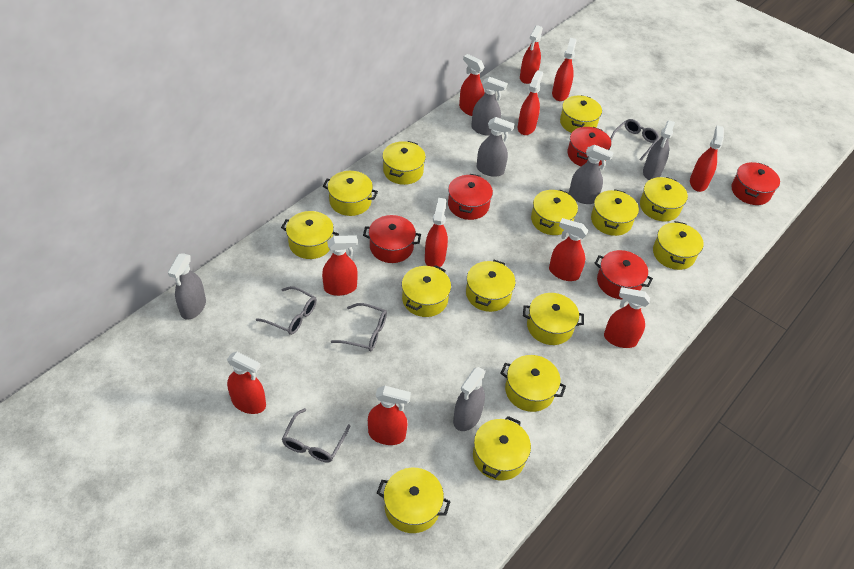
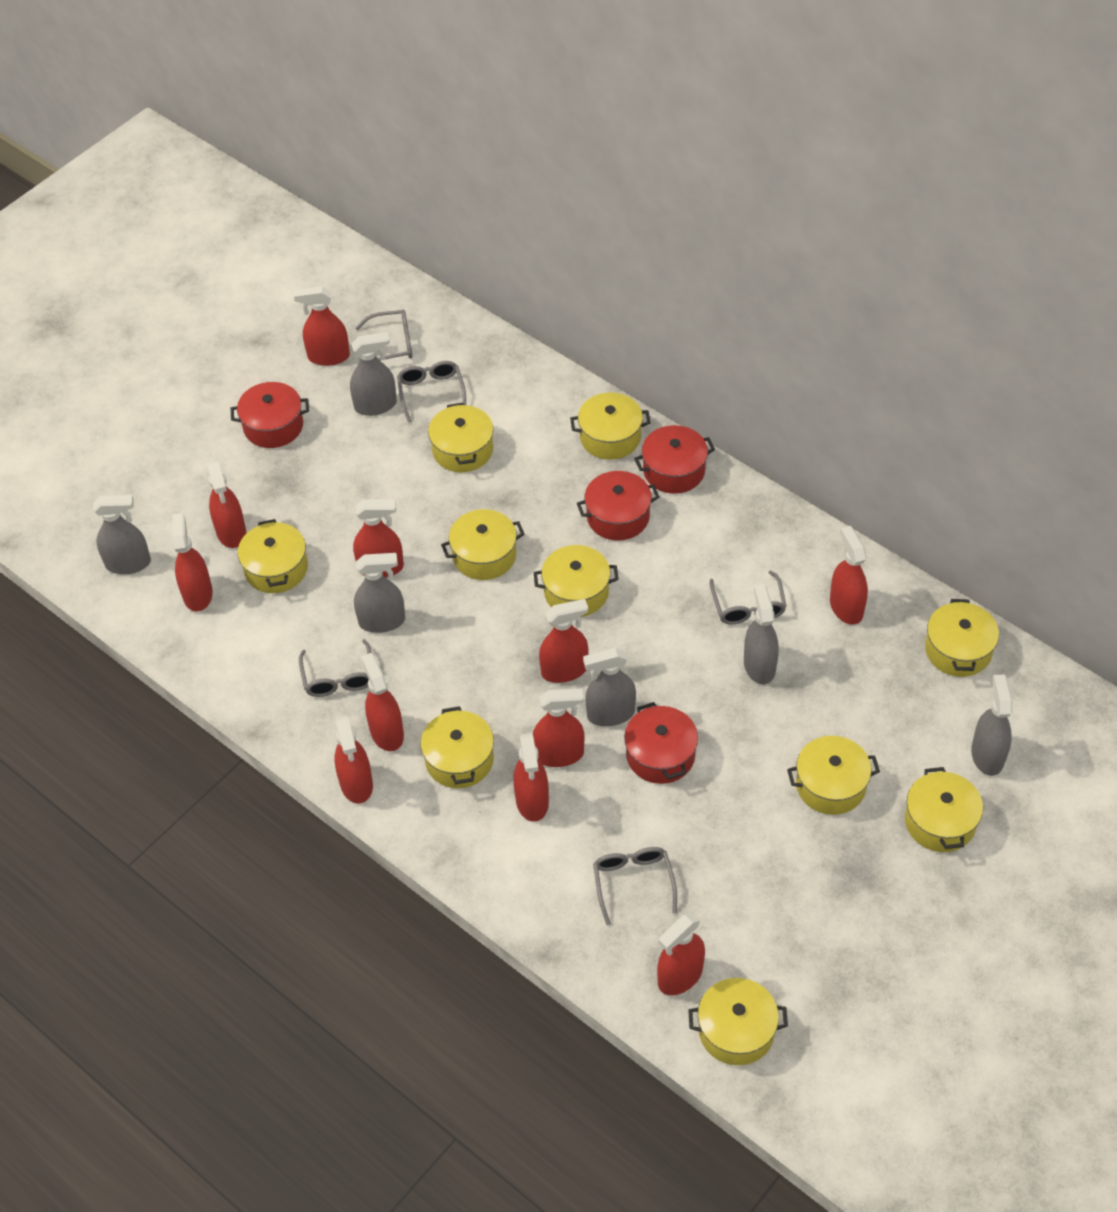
grey glasses: 4 -> 5
red pot: 5 -> 4
yellow pot: 14 -> 10

